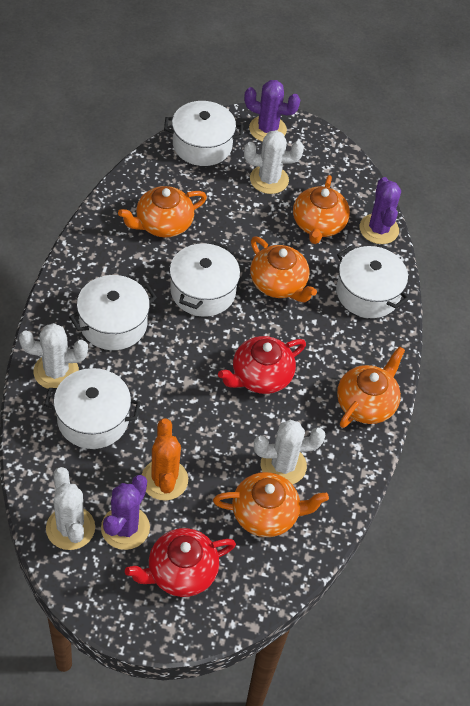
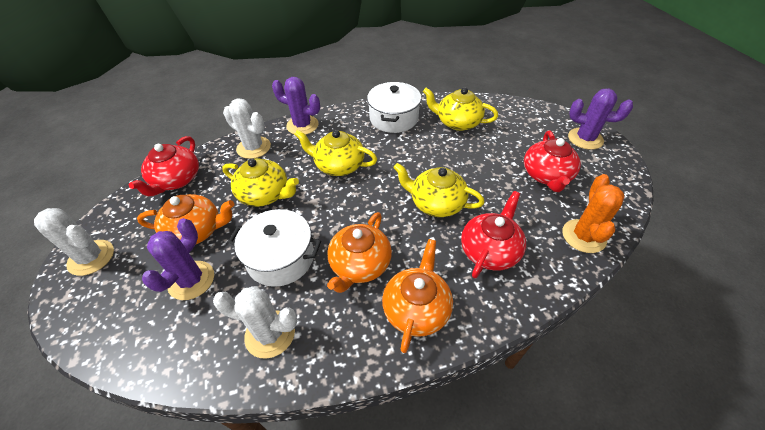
orange teapot: 5 -> 3
red teapot: 2 -> 3
white cactus: 4 -> 3
white pot: 5 -> 2
yellow teapot: 0 -> 4

